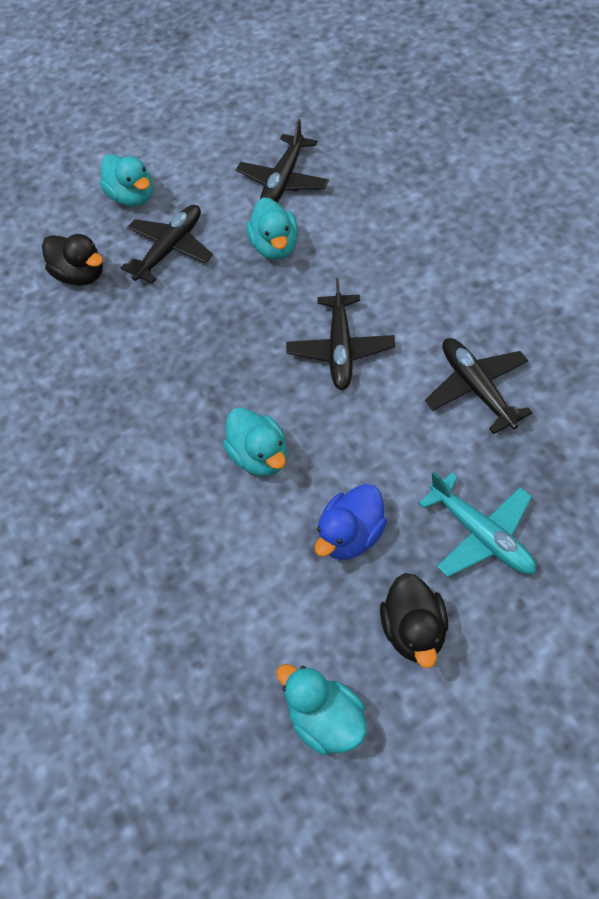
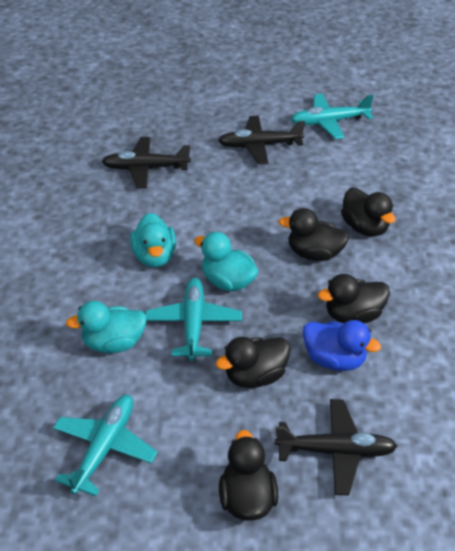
black duck: 2 -> 5
black plane: 4 -> 3
turquoise duck: 4 -> 3
turquoise plane: 1 -> 3

